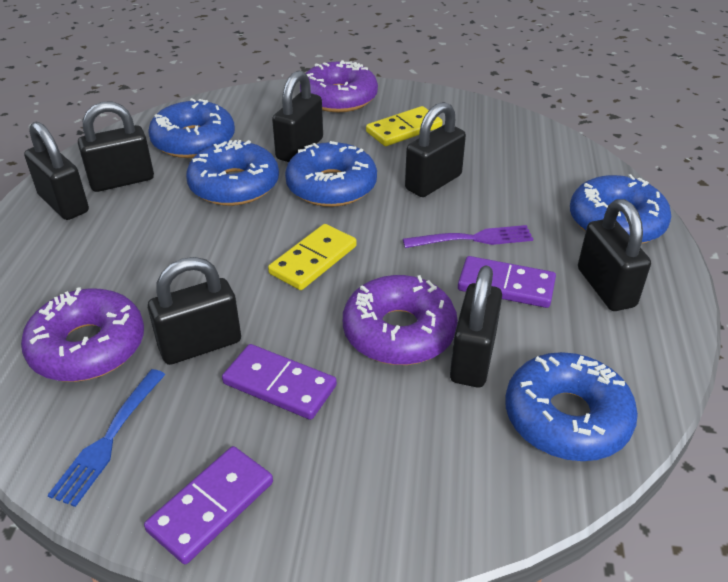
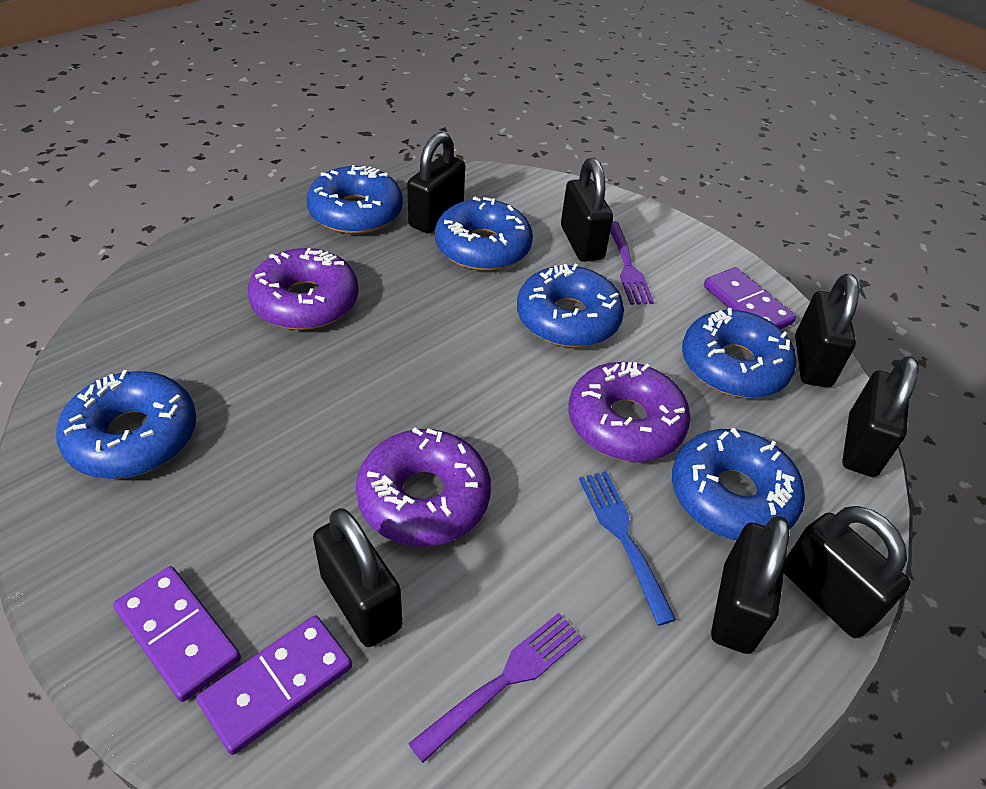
blue donut: 5 -> 6
purple fork: 1 -> 2
yellow domino: 2 -> 0

